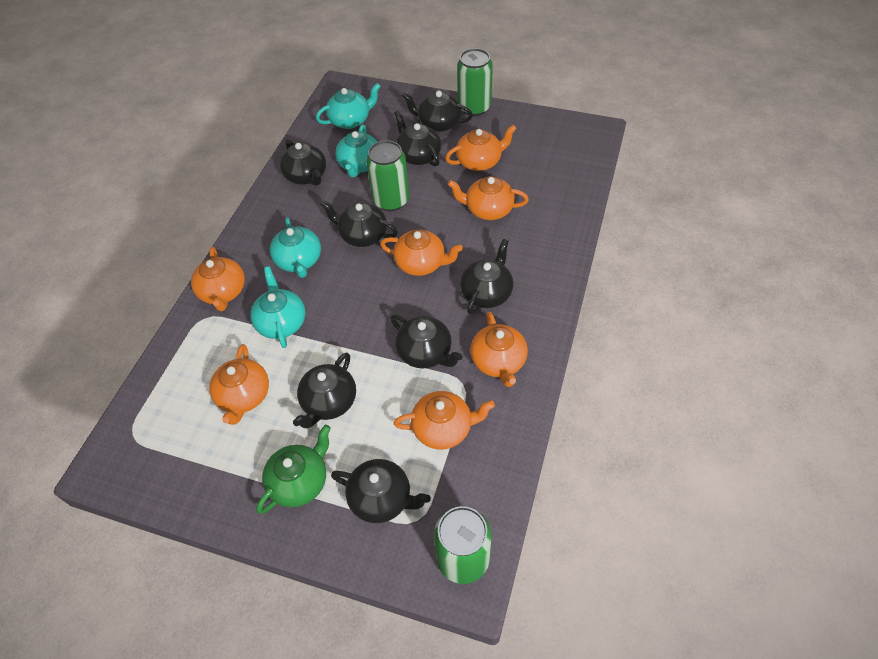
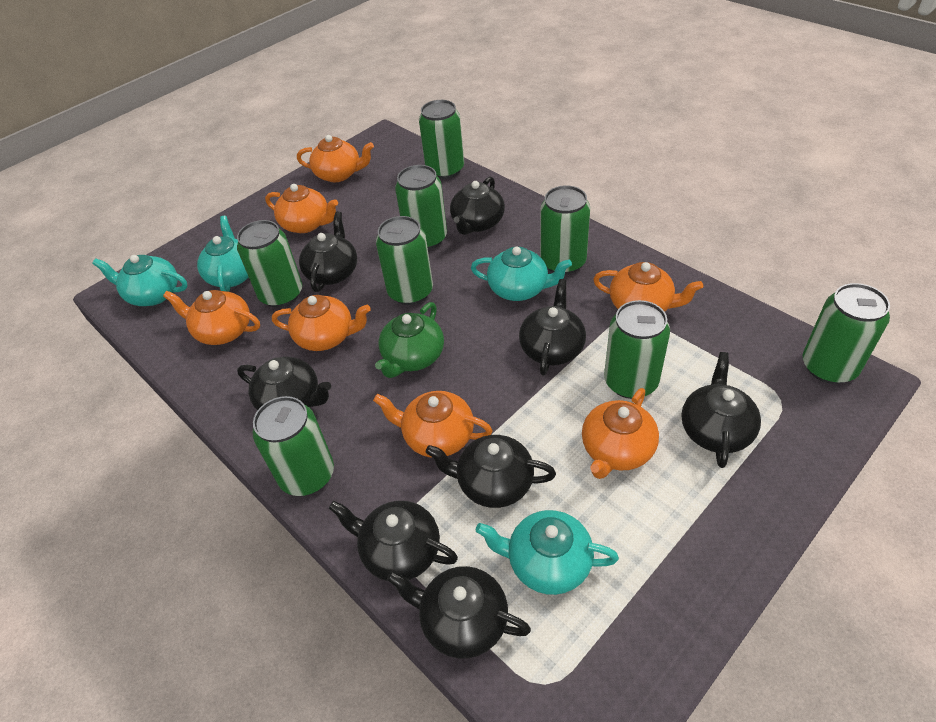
green can: 3 -> 8

